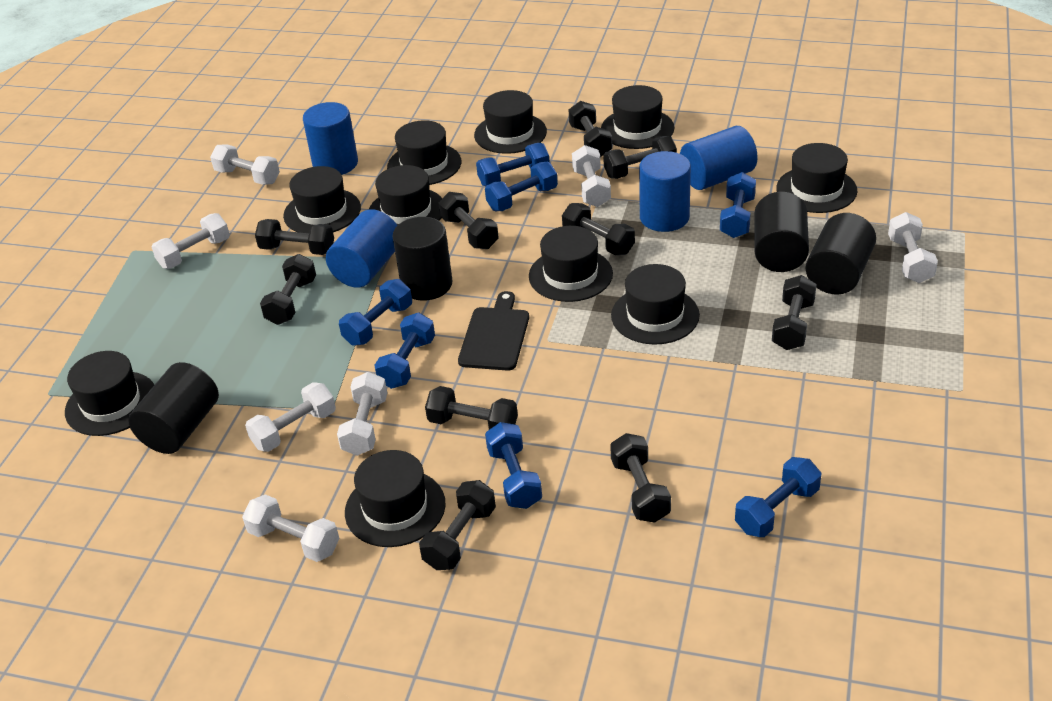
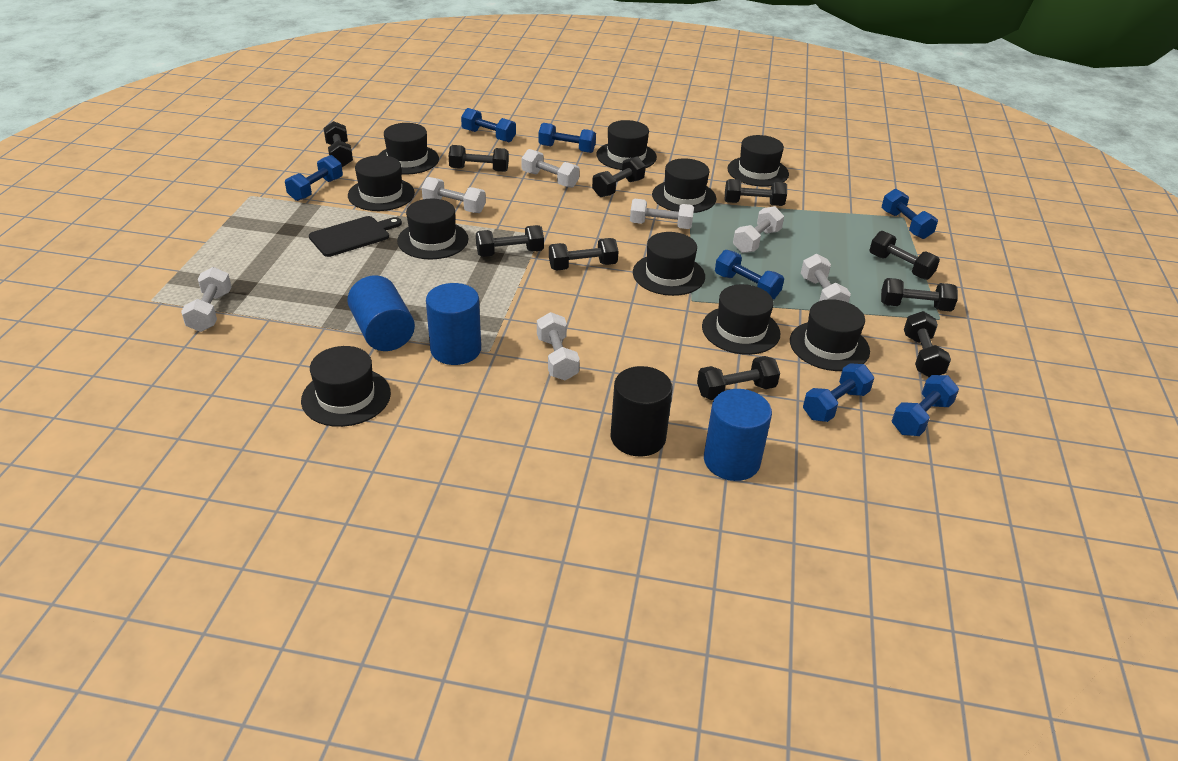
black cylinder: 4 -> 1
blue cylinder: 4 -> 3

